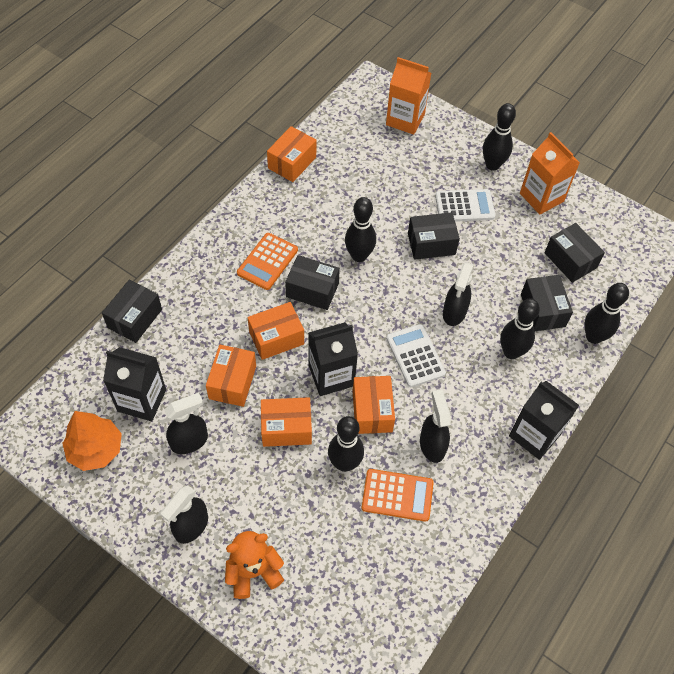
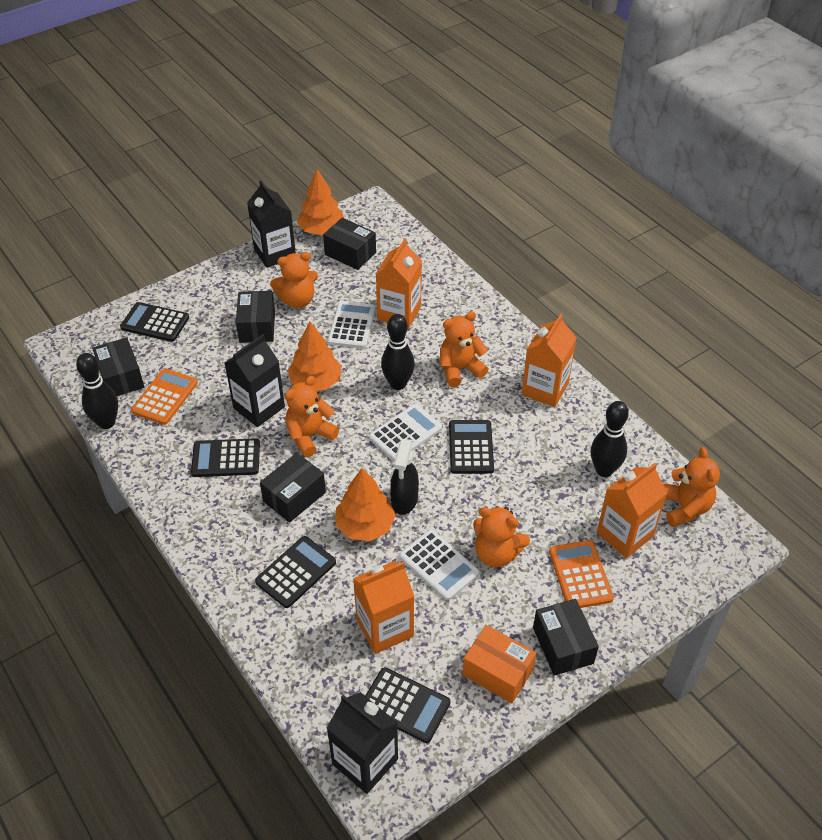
black bowling pin: 5 -> 3
black calculator: 0 -> 5
black spray bottle: 4 -> 1
orange box: 5 -> 1
orange carton: 2 -> 4
orange teddy bear: 1 -> 5
orange tree: 1 -> 3
white calculator: 2 -> 3

